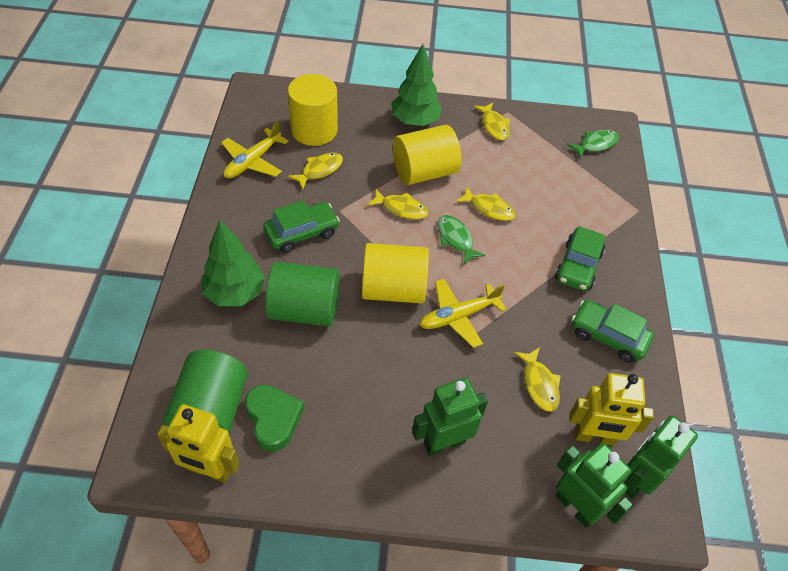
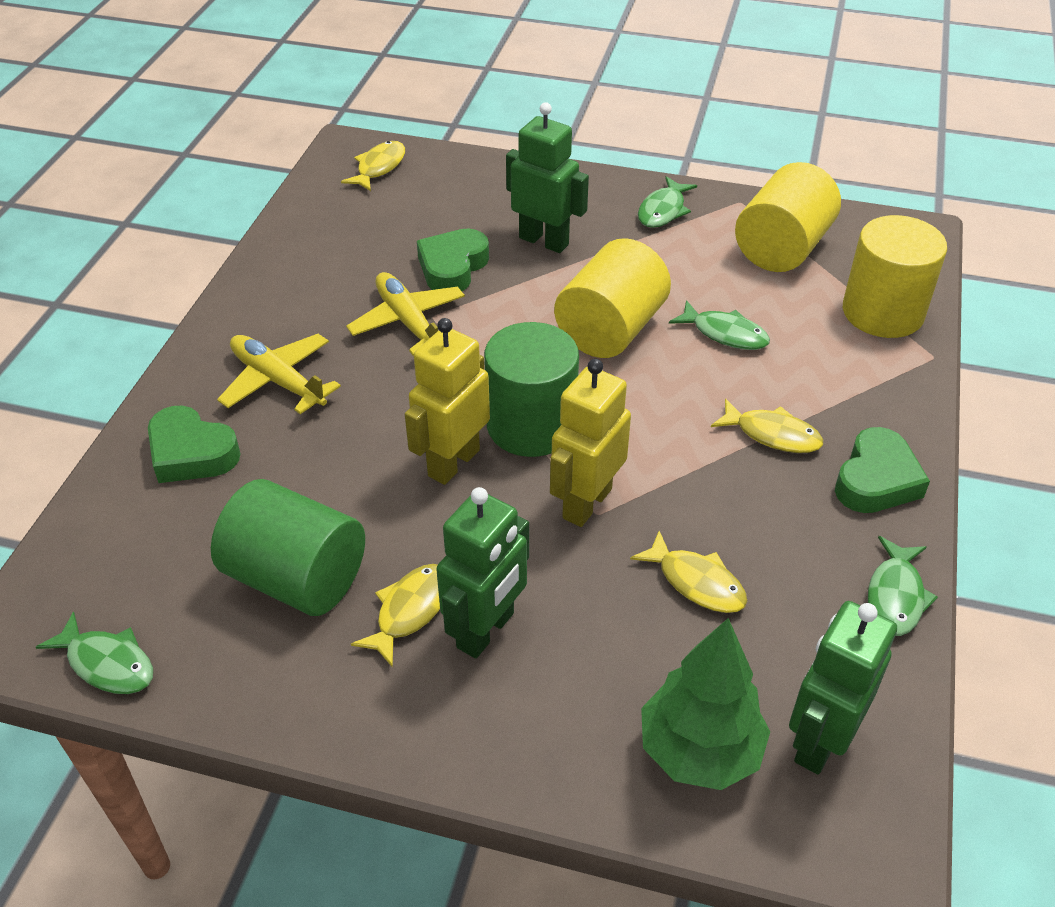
green car: 3 -> 0
green fish: 2 -> 4
green heart: 1 -> 3
green tree: 2 -> 1
yellow fish: 5 -> 4

